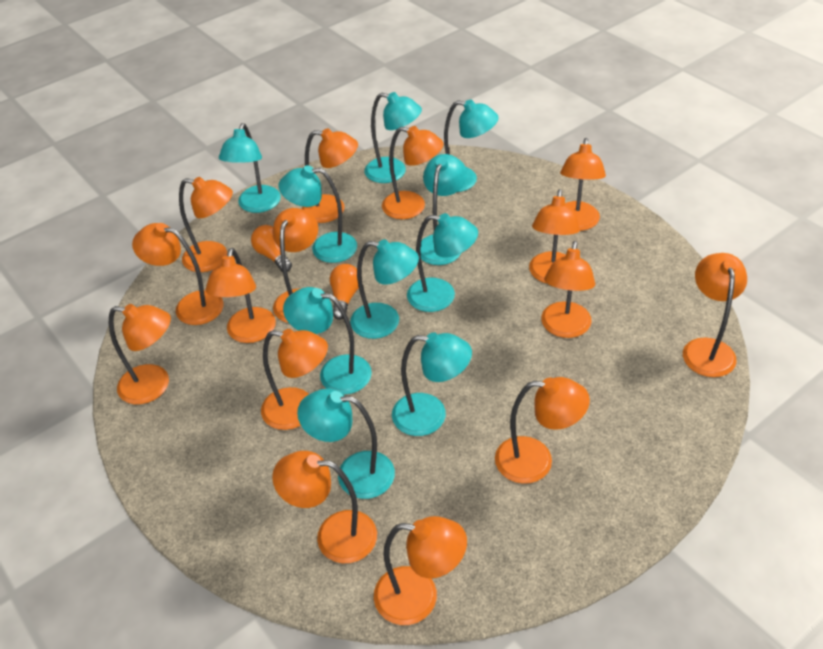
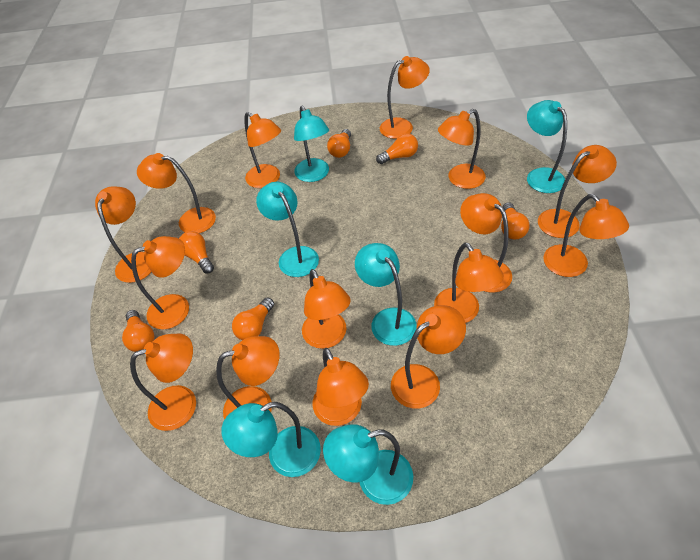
orange light bulb: 2 -> 6
turquoise lamp: 10 -> 6

